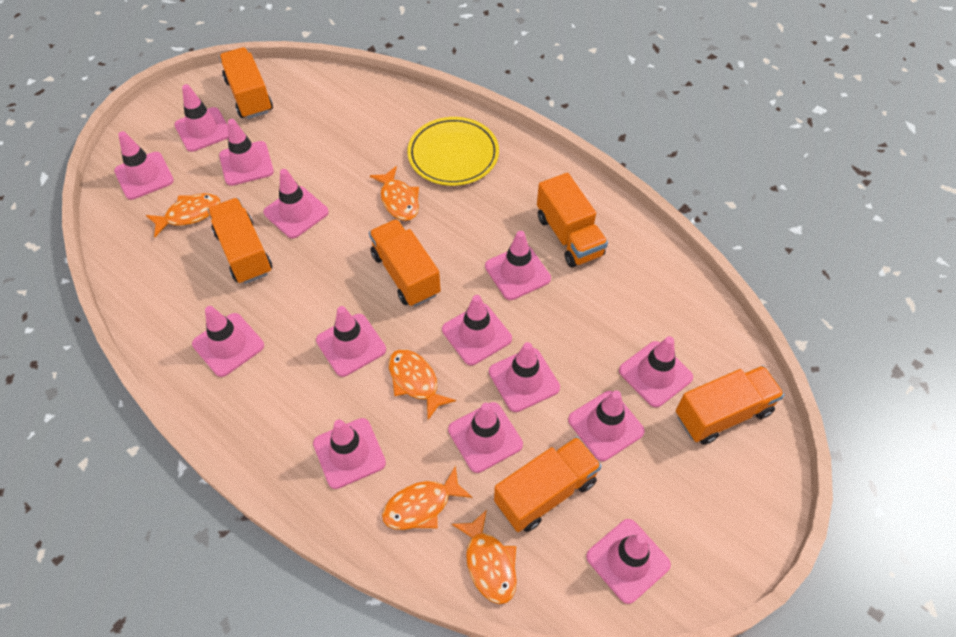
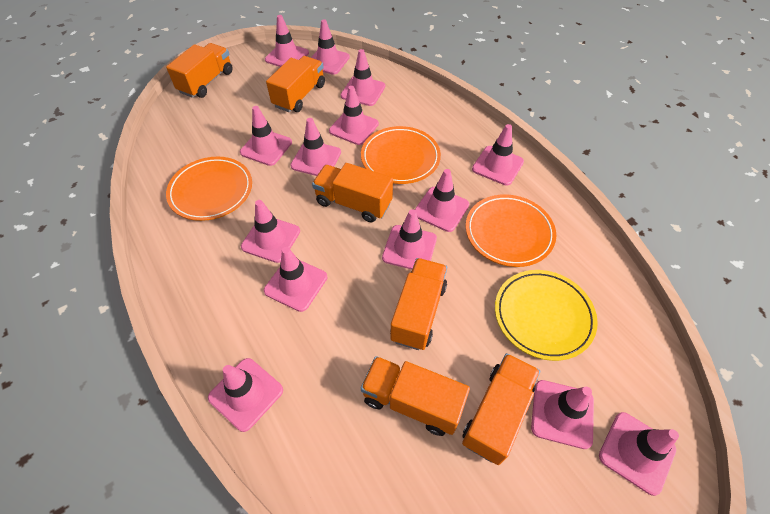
orange fish: 5 -> 0
orange plate: 0 -> 3

